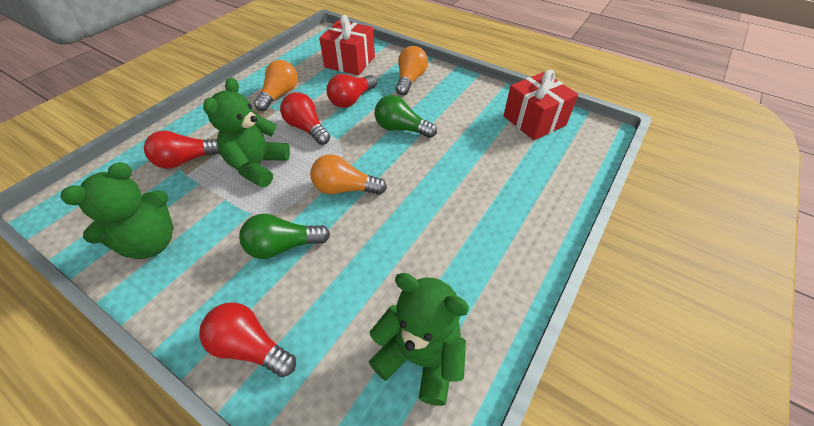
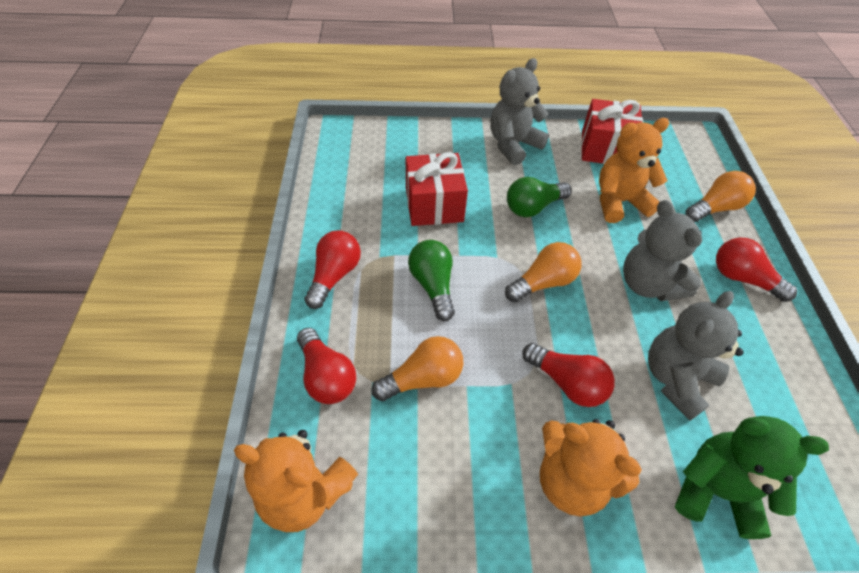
green teddy bear: 3 -> 1
grey teddy bear: 0 -> 3
orange teddy bear: 0 -> 3

